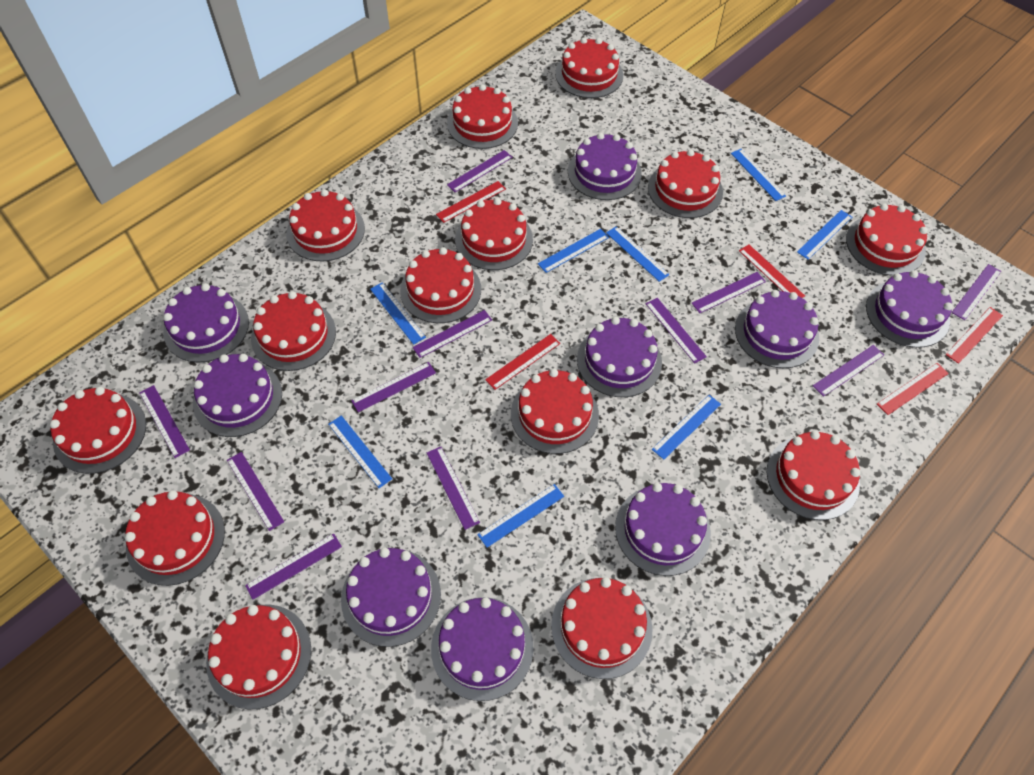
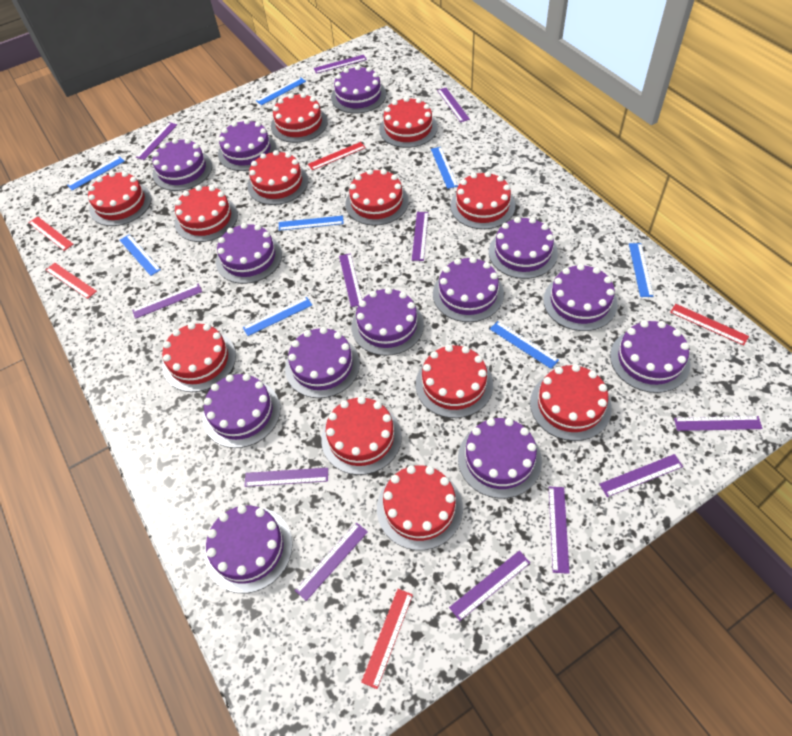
purple cake: 9 -> 13
purple ruler: 11 -> 12
red cake: 14 -> 12

